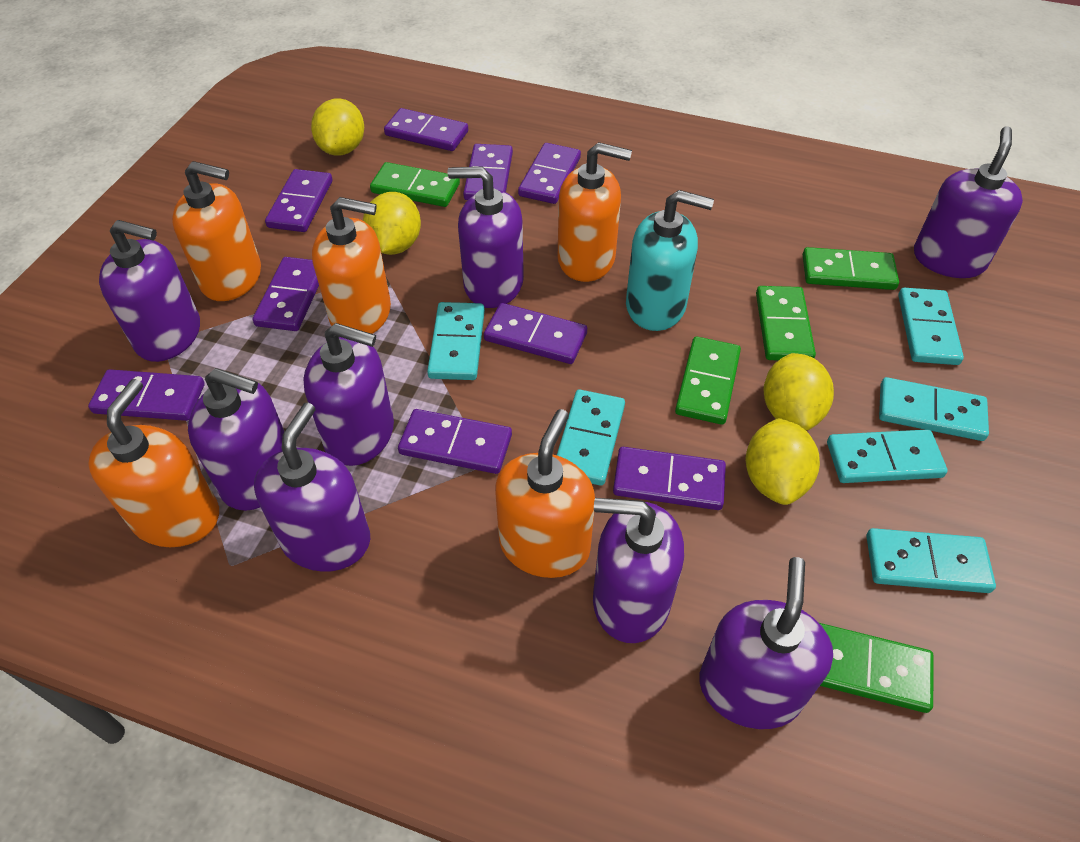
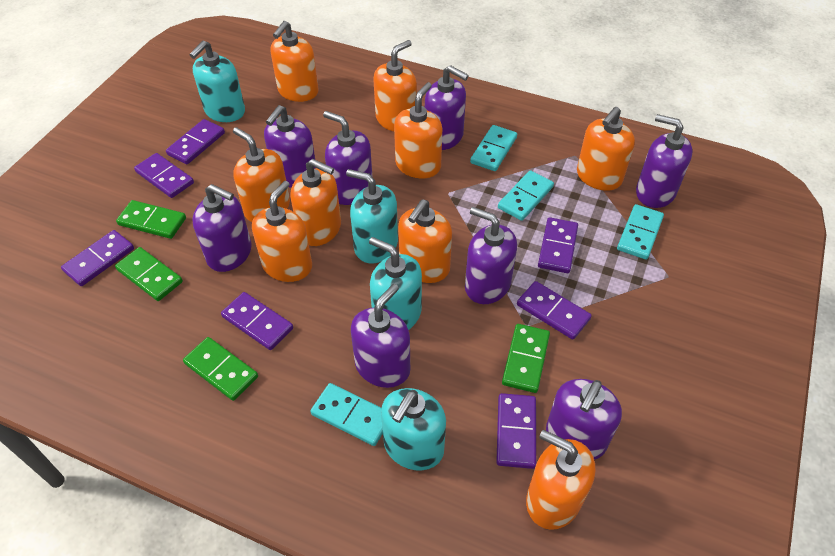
green domino: 5 -> 4
orange soap dispenser: 5 -> 9
purple domino: 9 -> 7
turquoise domino: 6 -> 4
turquoise soap dispenser: 1 -> 4
yellow lemon: 4 -> 0

